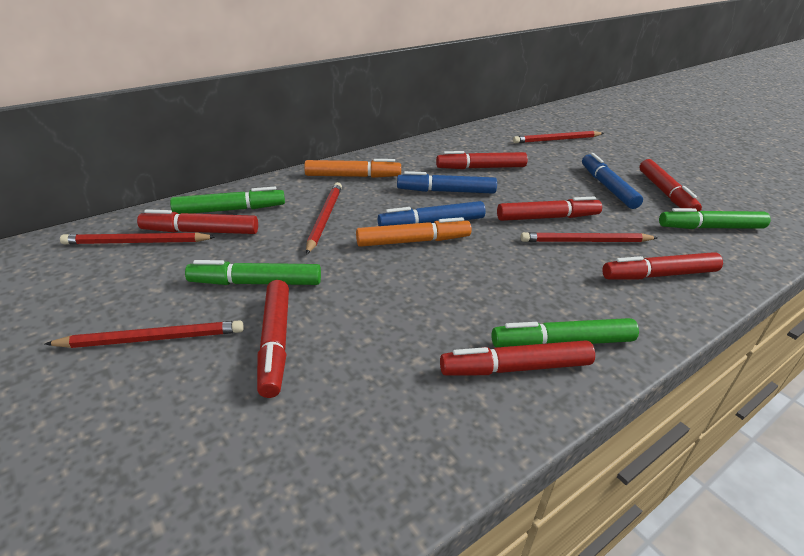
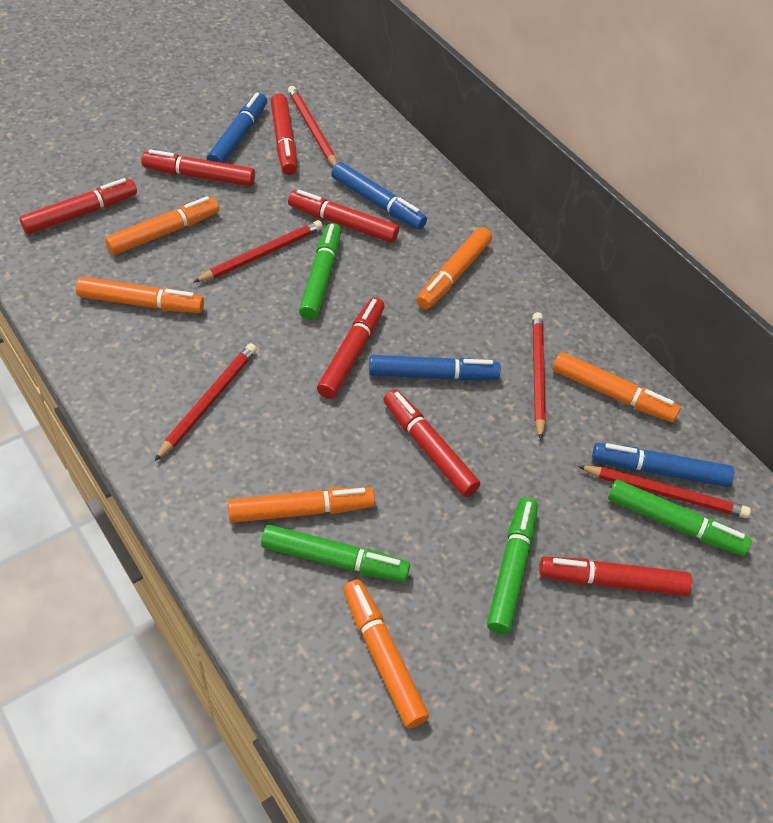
blue marker: 3 -> 4
orange marker: 2 -> 6

